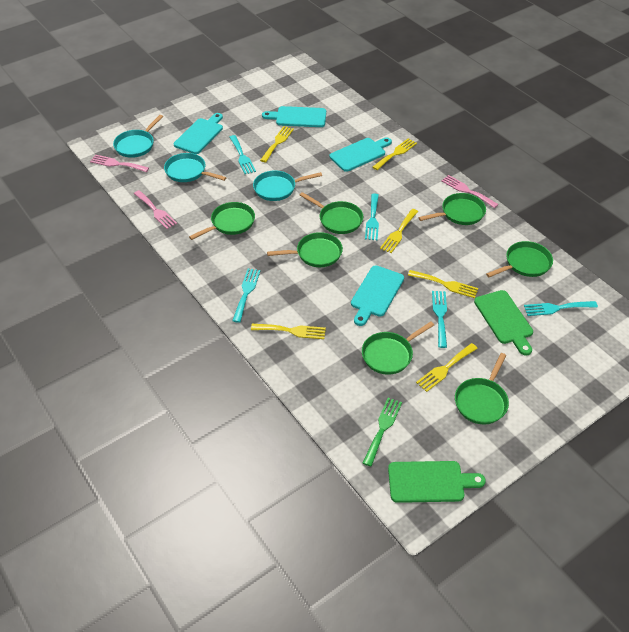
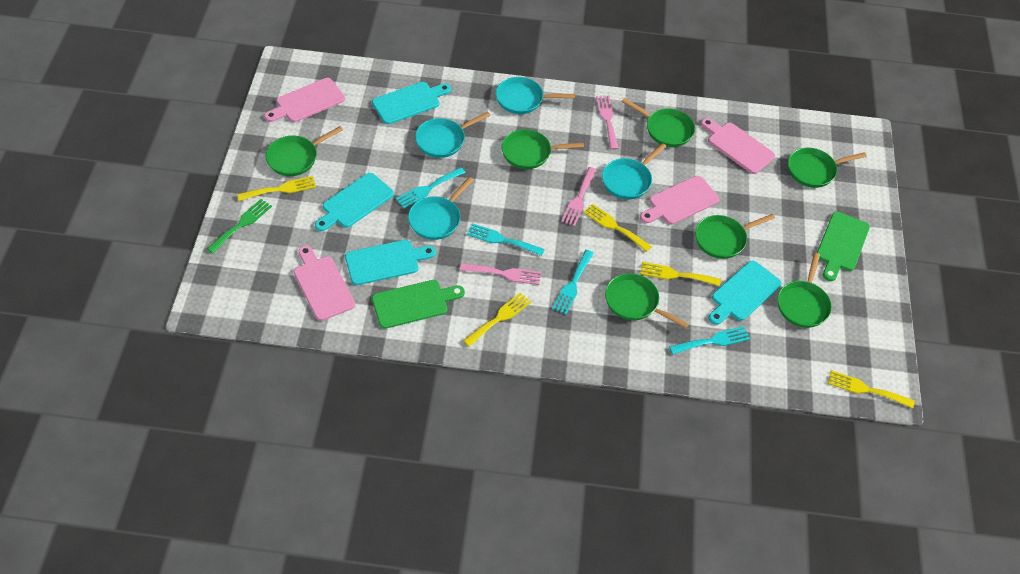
pink cutting board: 0 -> 4
turquoise fork: 5 -> 4
turquoise pan: 3 -> 4
yellow fork: 6 -> 5

